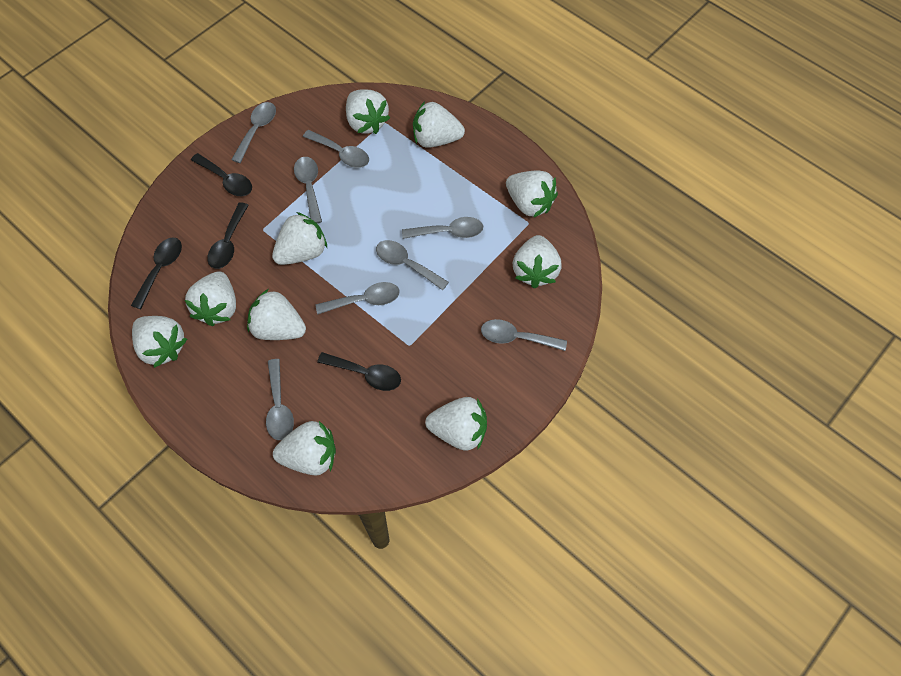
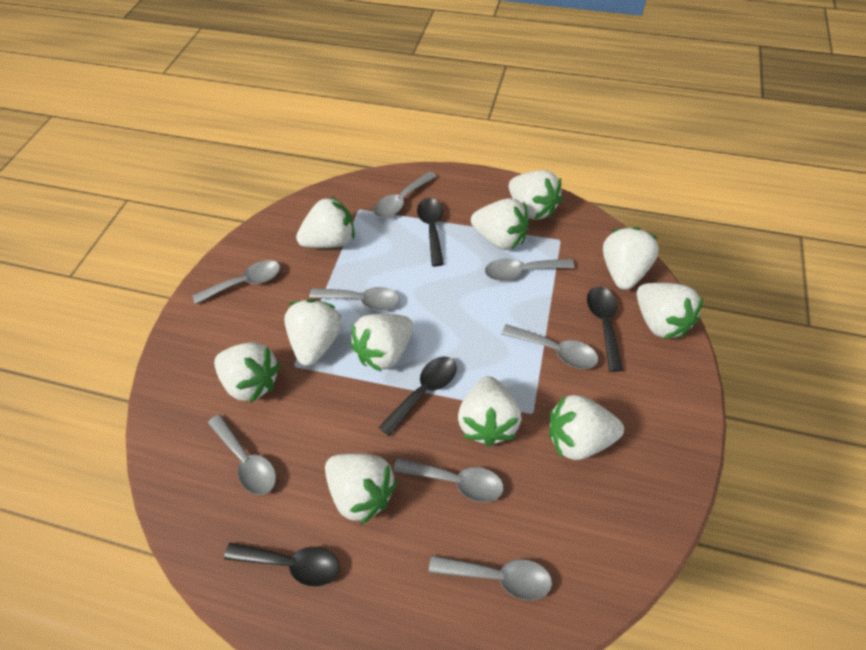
white strawberry: 10 -> 11

